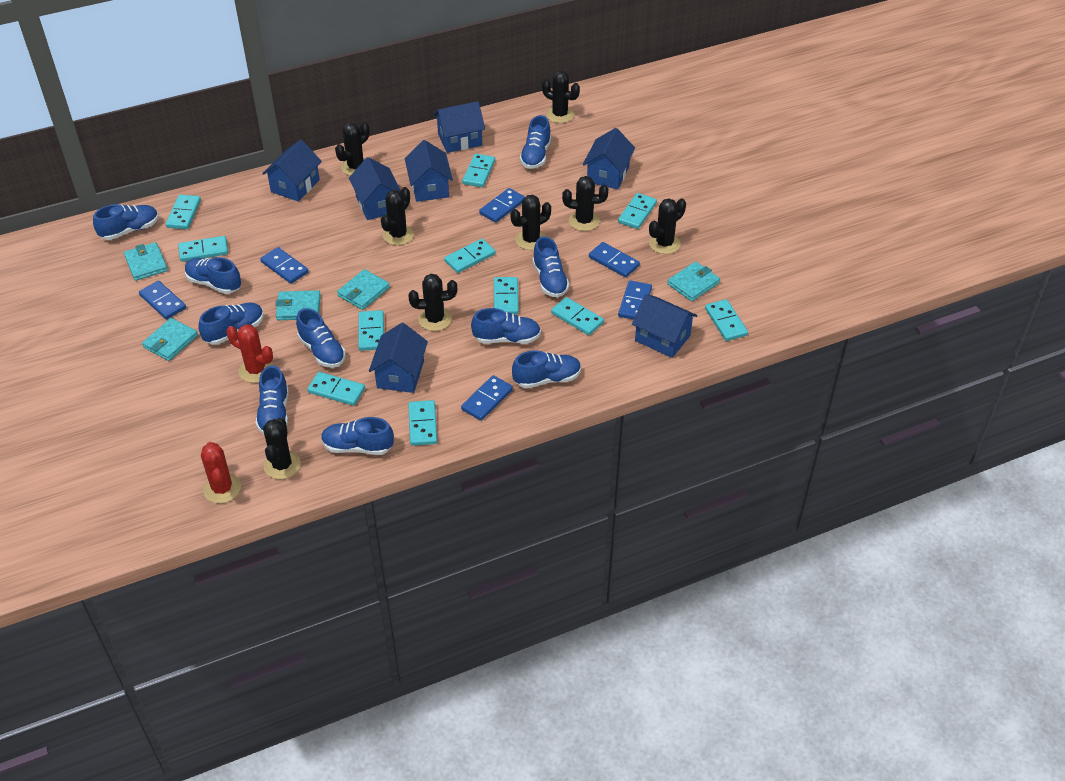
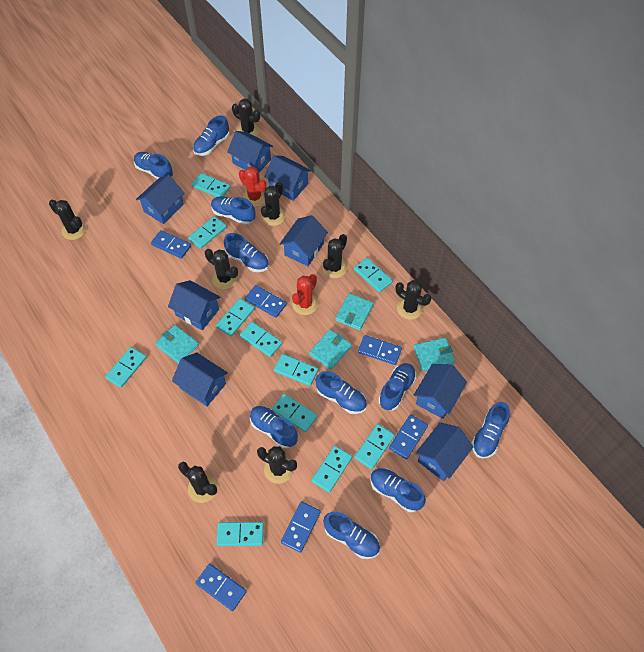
blue house: 7 -> 8
turquoise wallet: 5 -> 4

